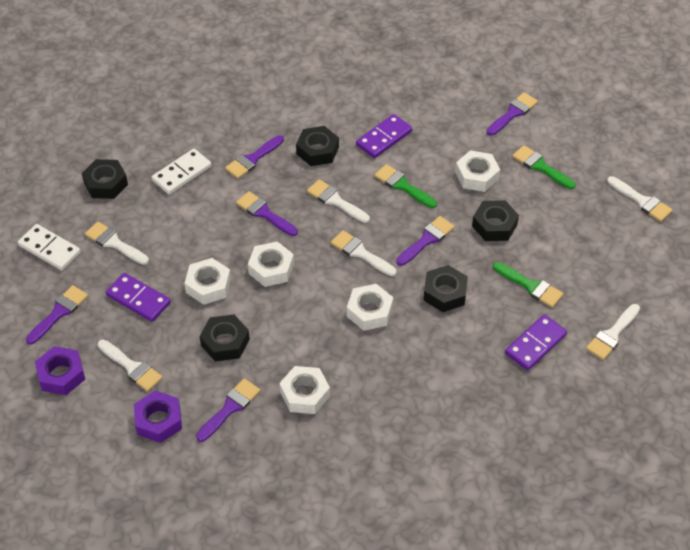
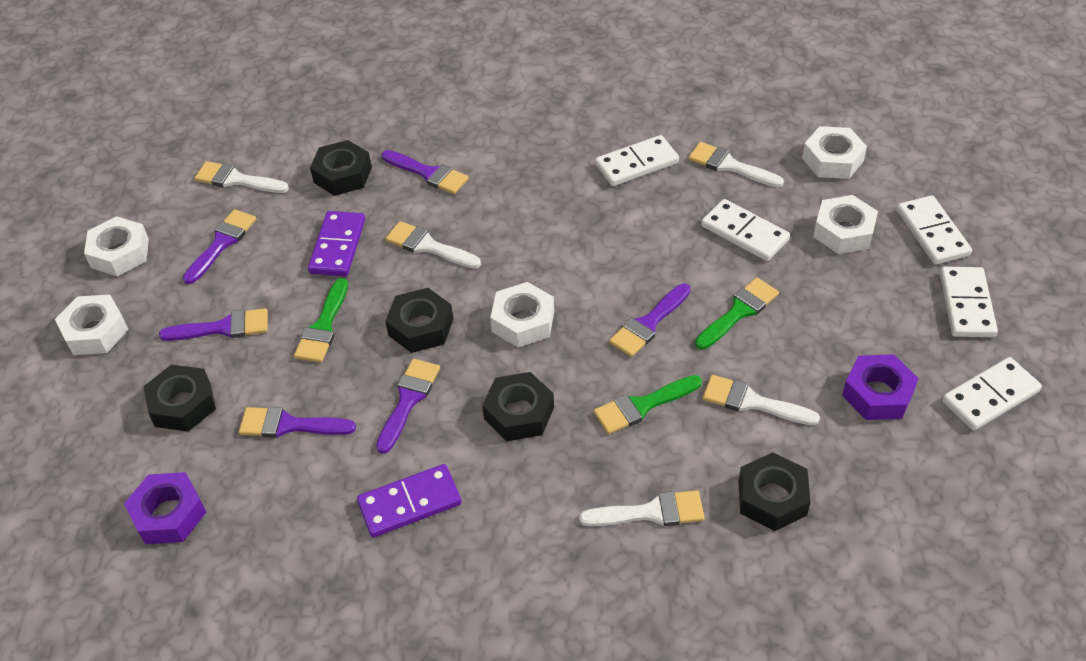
purple domino: 3 -> 2
white brush: 6 -> 5
white domino: 2 -> 5

